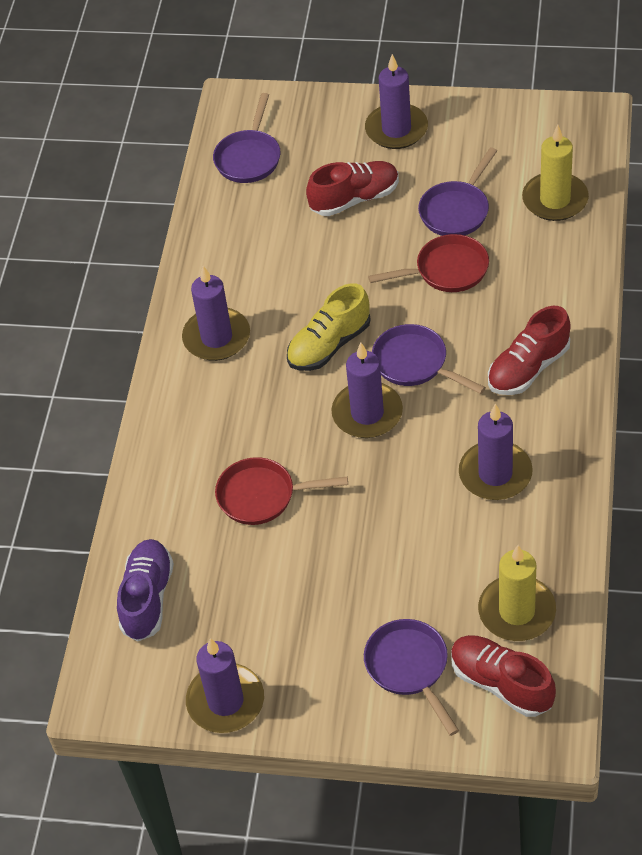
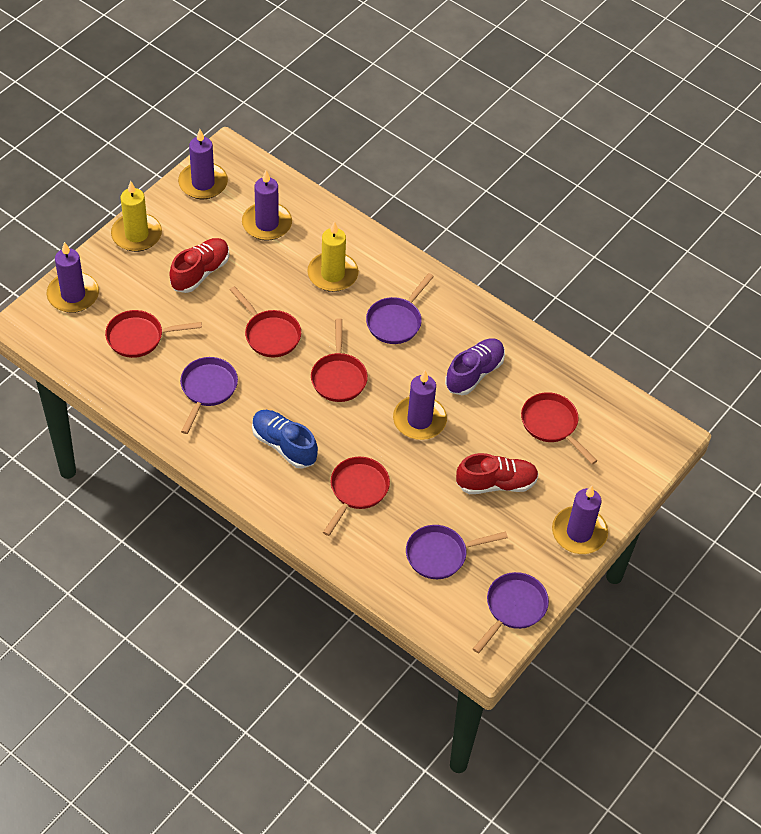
blue shoe: 0 -> 1
red pan: 2 -> 5
red shoe: 3 -> 2
yellow shoe: 1 -> 0

